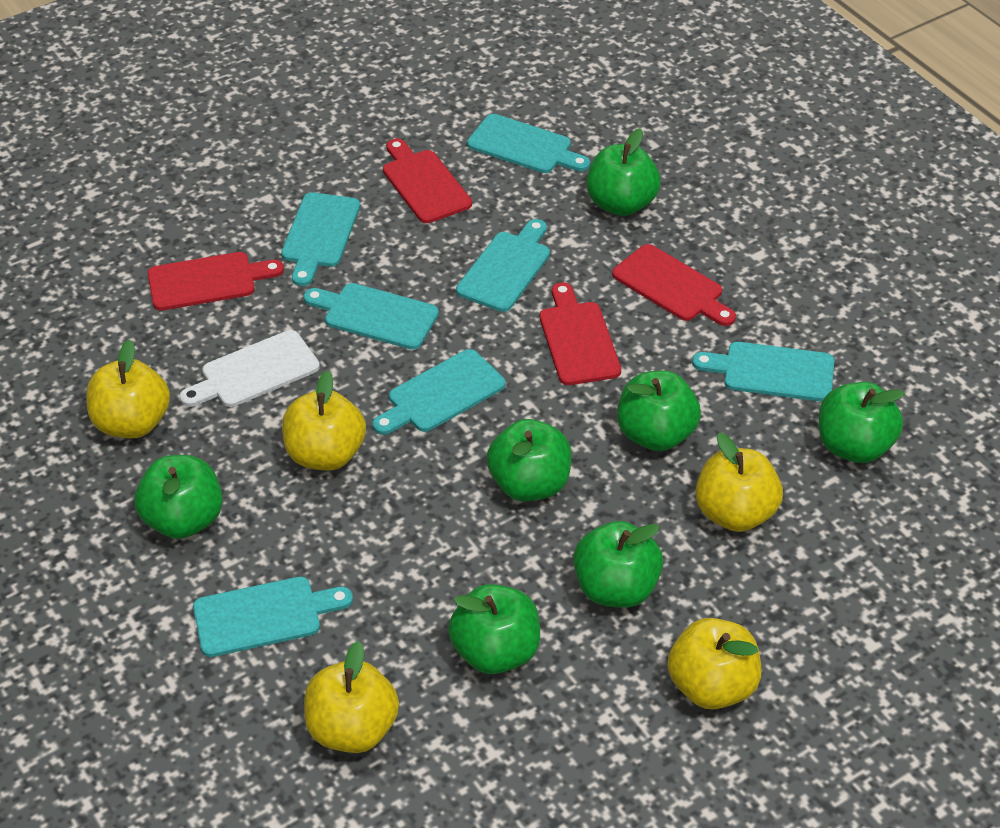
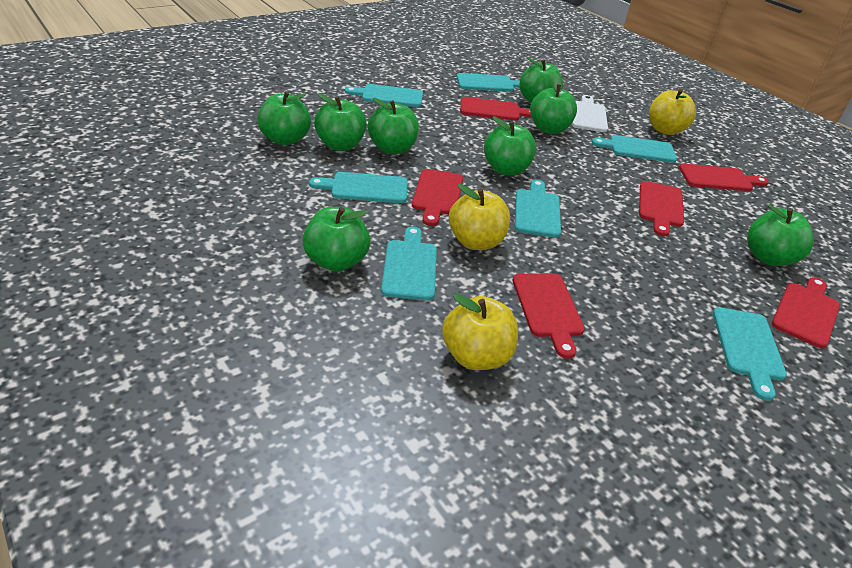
green apple: 7 -> 8
red cutting board: 4 -> 6
yellow apple: 5 -> 3

